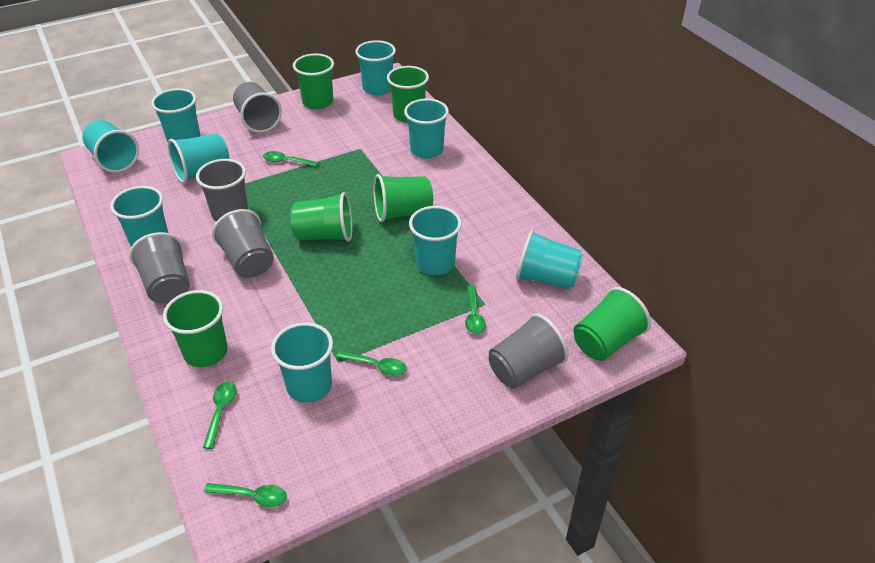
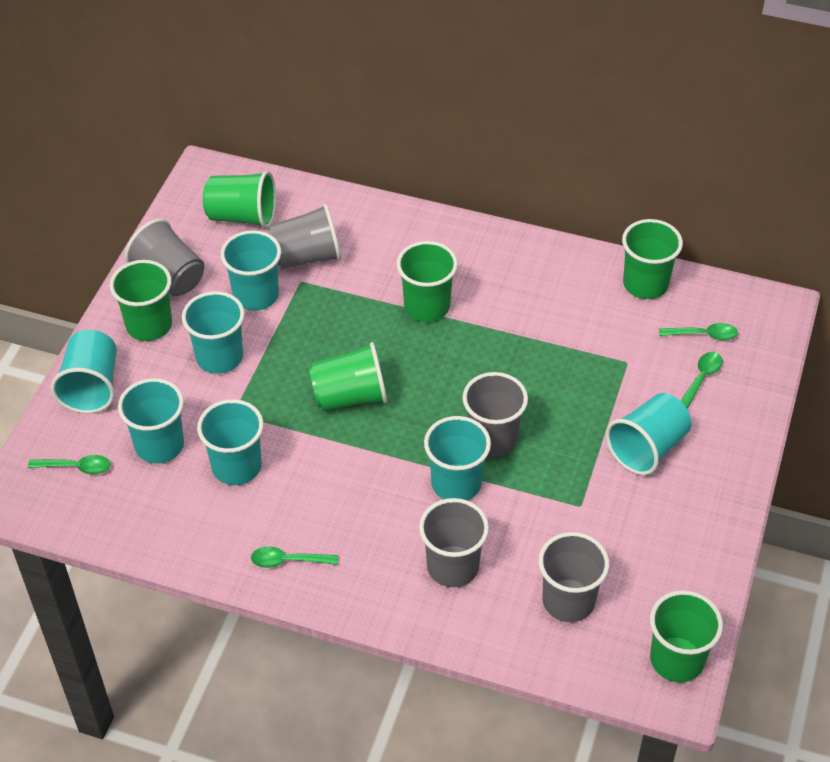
green spoon: 5 -> 4
turquoise cup: 9 -> 7

